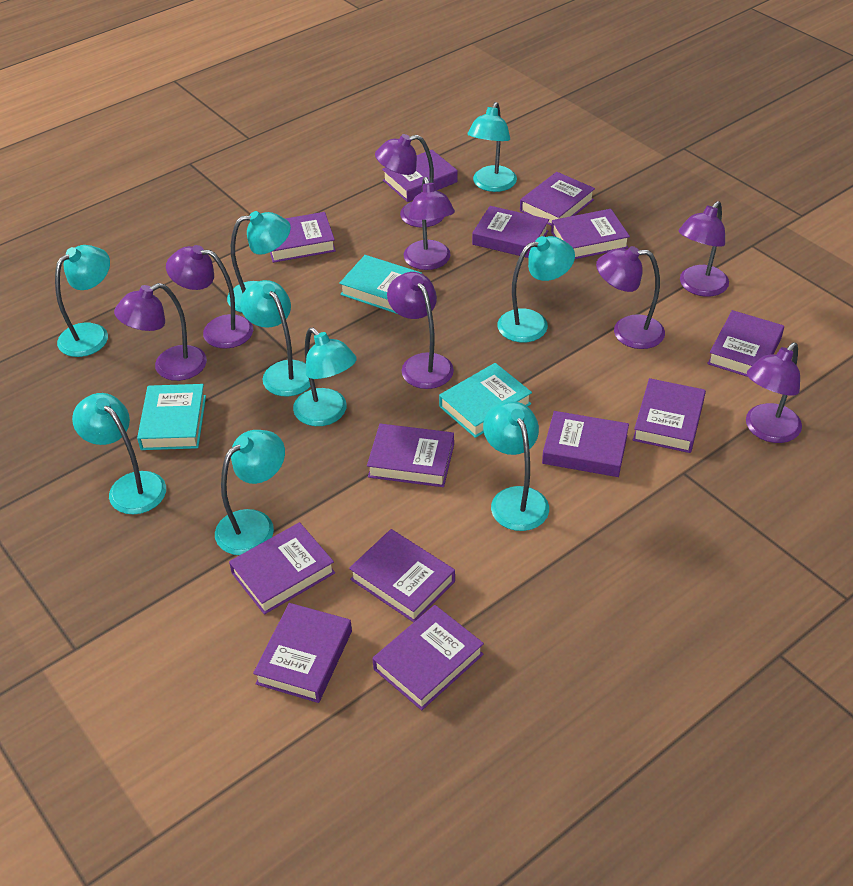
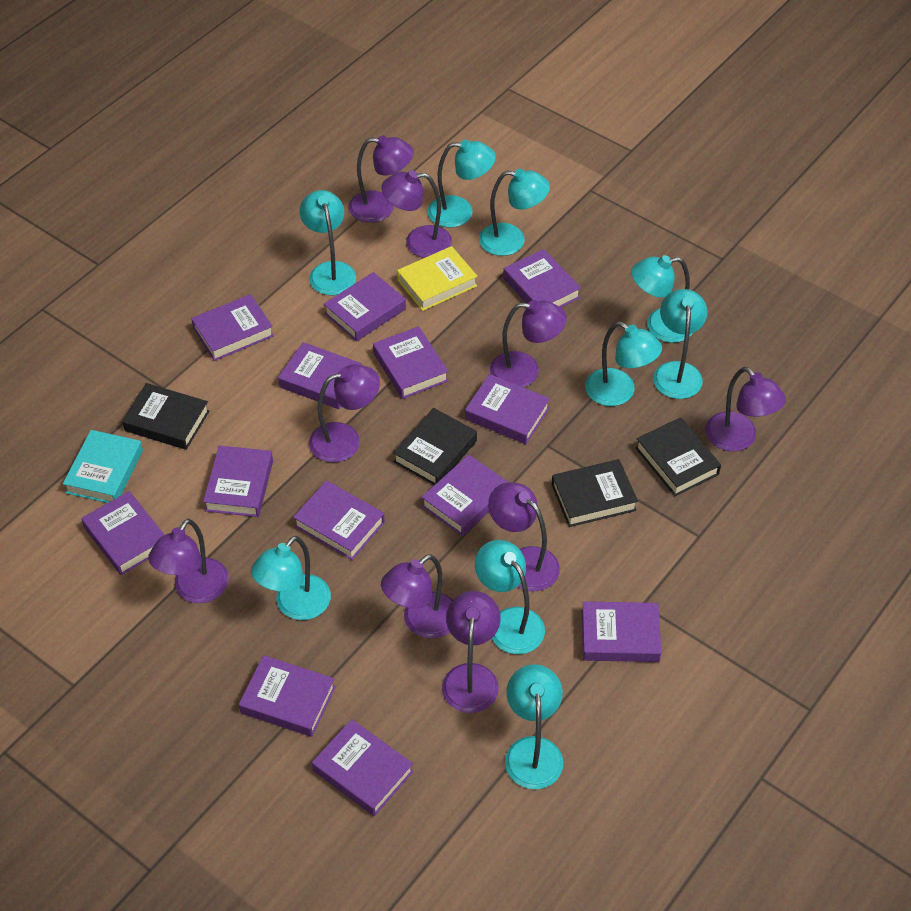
black book: 0 -> 4
purple lamp: 8 -> 9
turquoise book: 3 -> 1
yellow book: 0 -> 1

